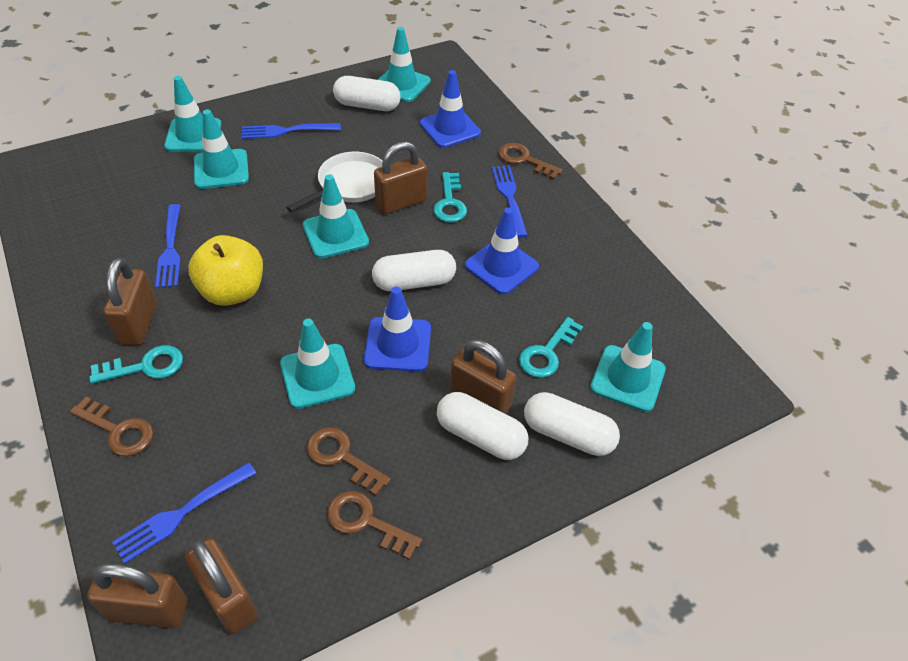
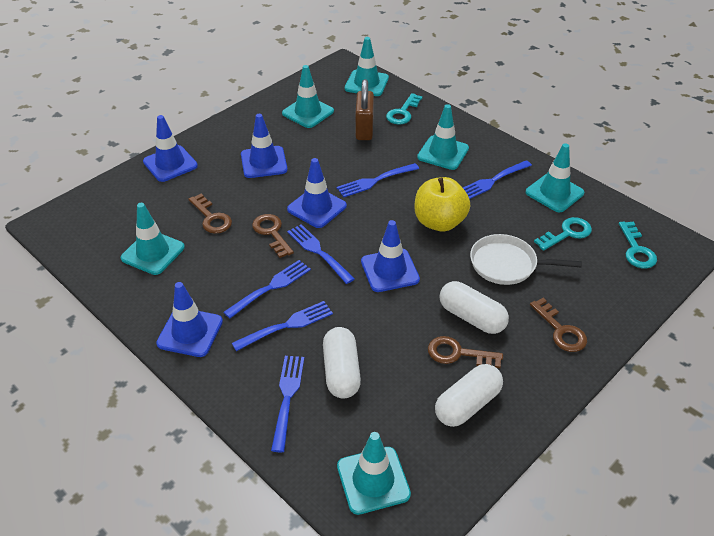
blue fork: 4 -> 6
blue traffic cone: 3 -> 5
brown padlock: 5 -> 1
white capsule: 4 -> 3

